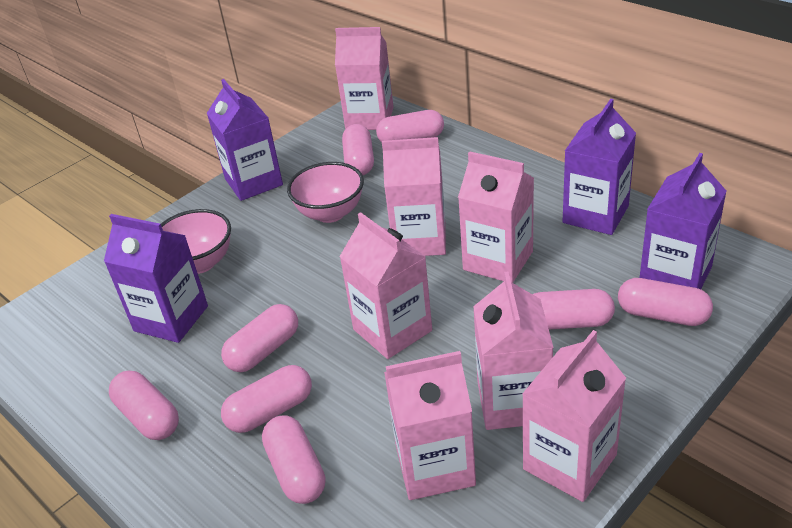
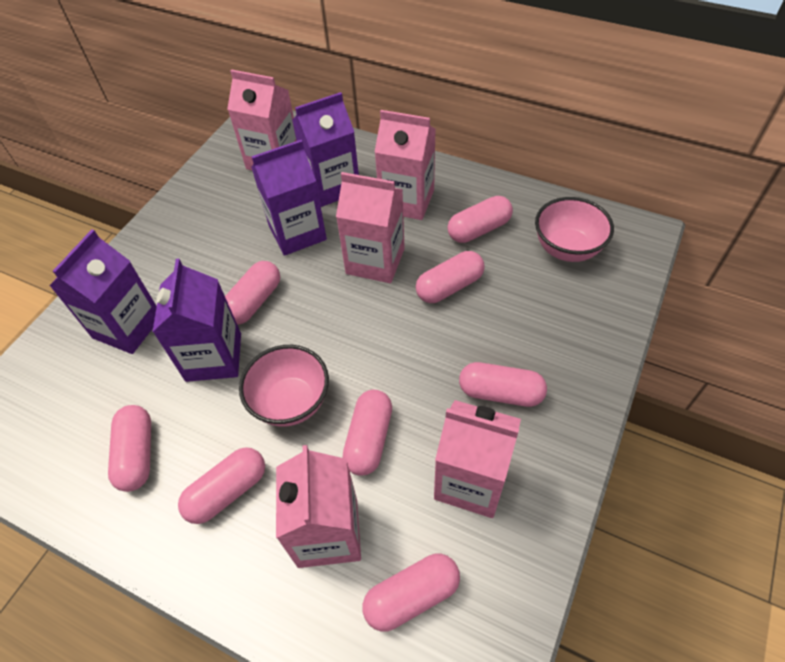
pink carton: 7 -> 5

